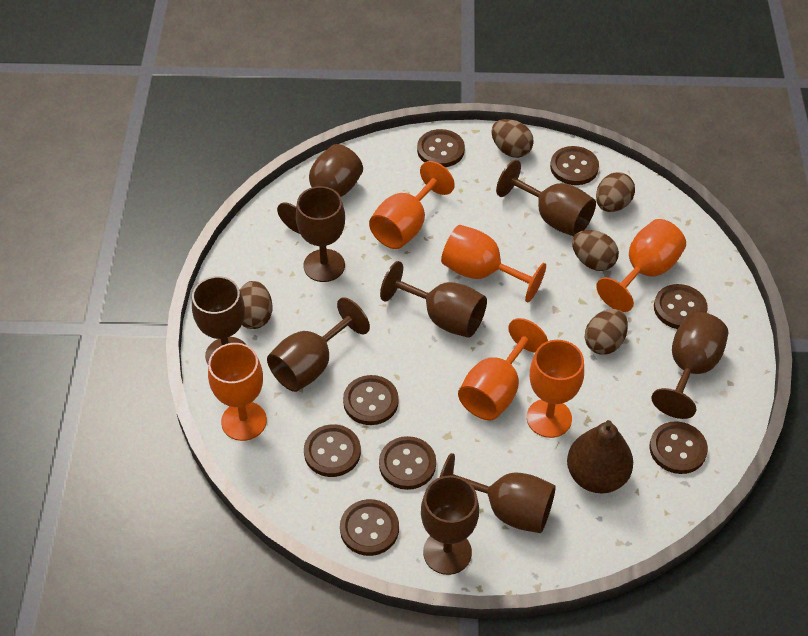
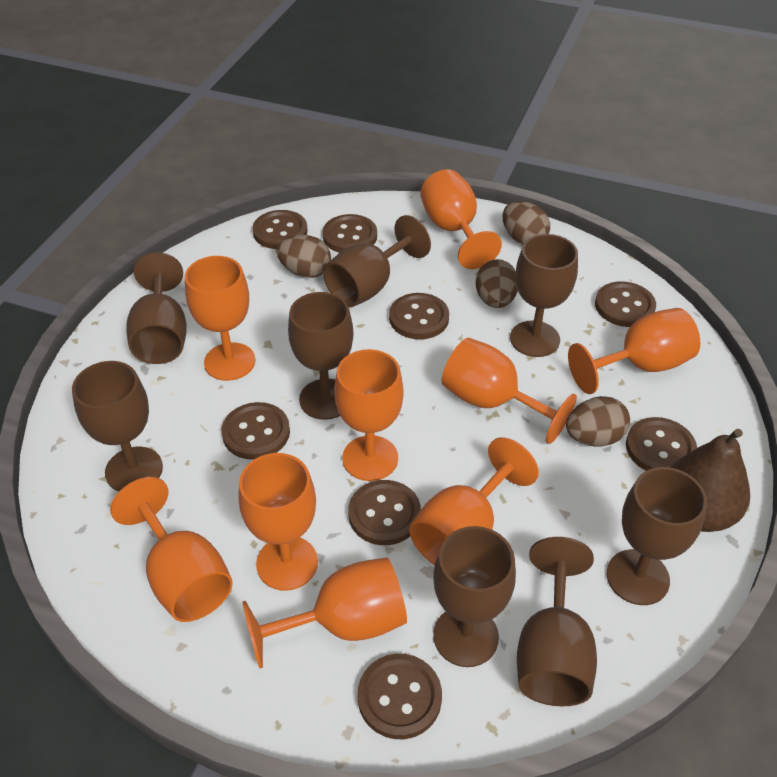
brown egg: 5 -> 4
brown goblet: 9 -> 8
orange goblet: 6 -> 9

